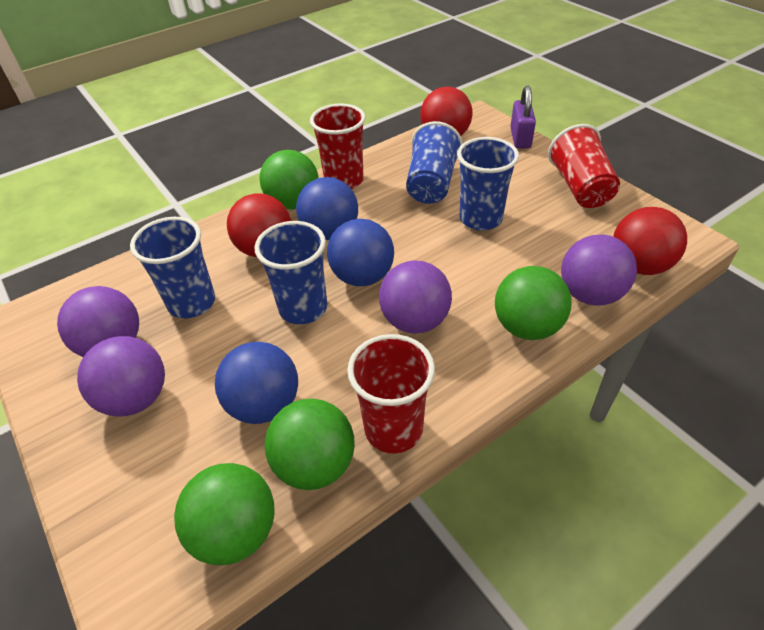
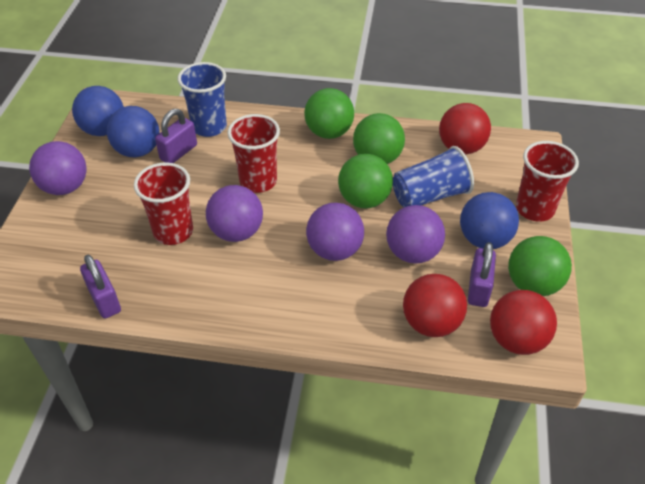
blue cup: 4 -> 2
purple padlock: 1 -> 3

